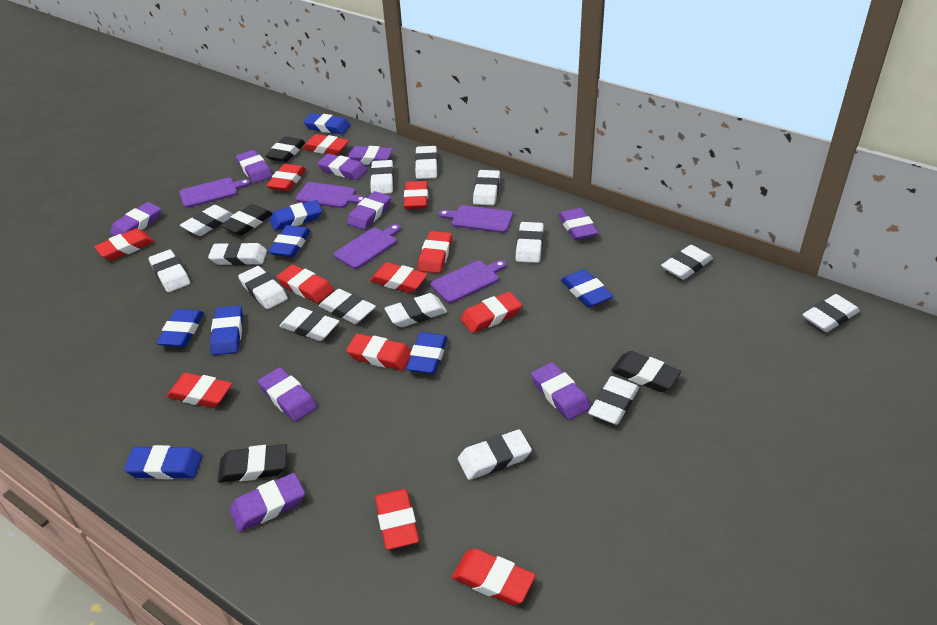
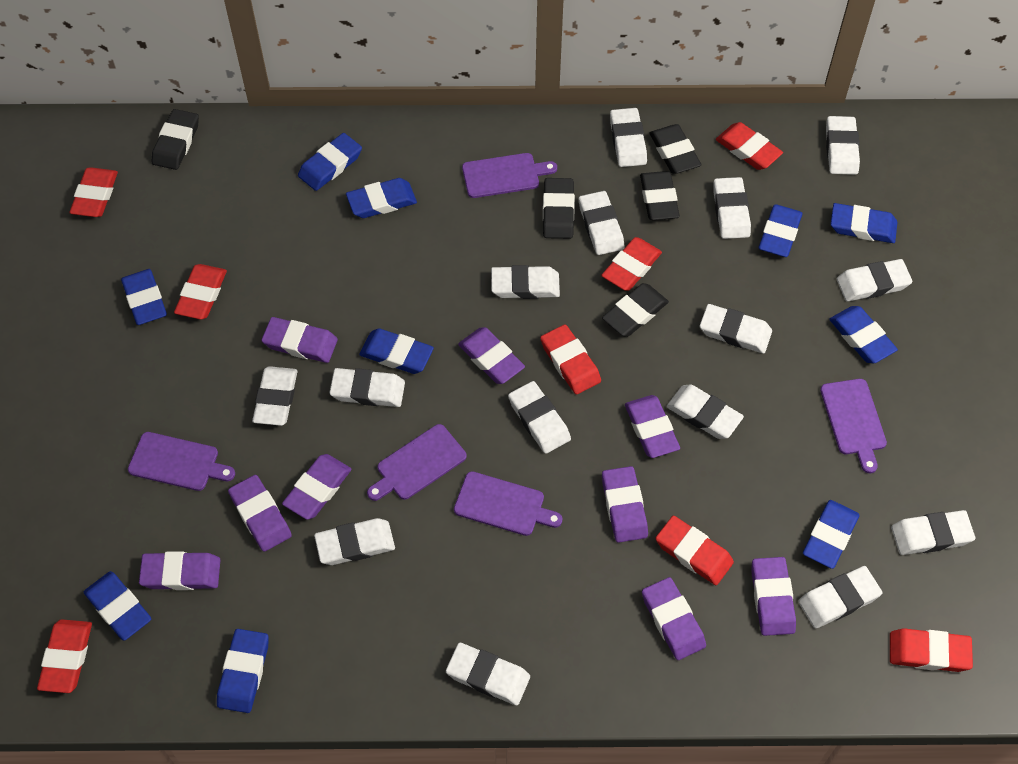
black eraser: 4 -> 5
blue eraser: 8 -> 10
red eraser: 12 -> 8

